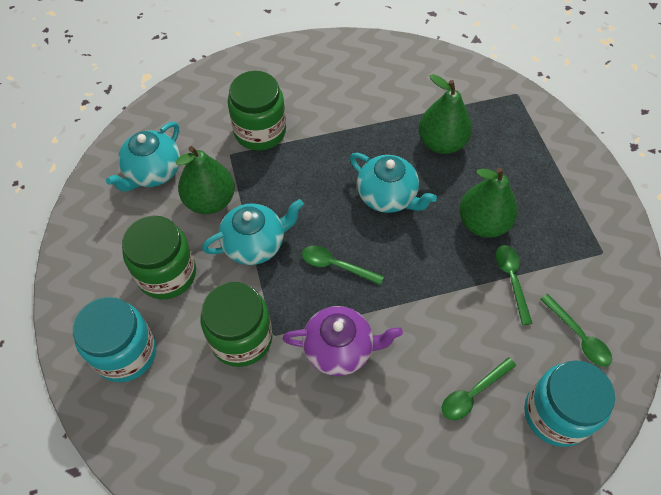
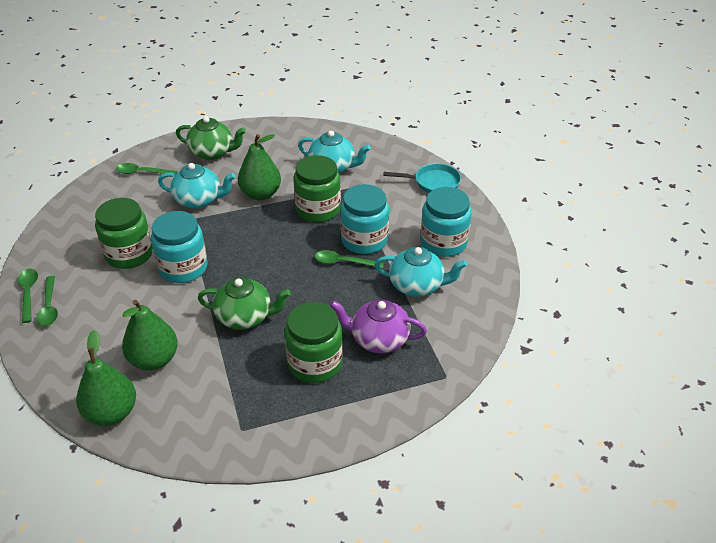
green teapot: 0 -> 2
turquoise jar: 2 -> 3
turquoise pan: 0 -> 1

